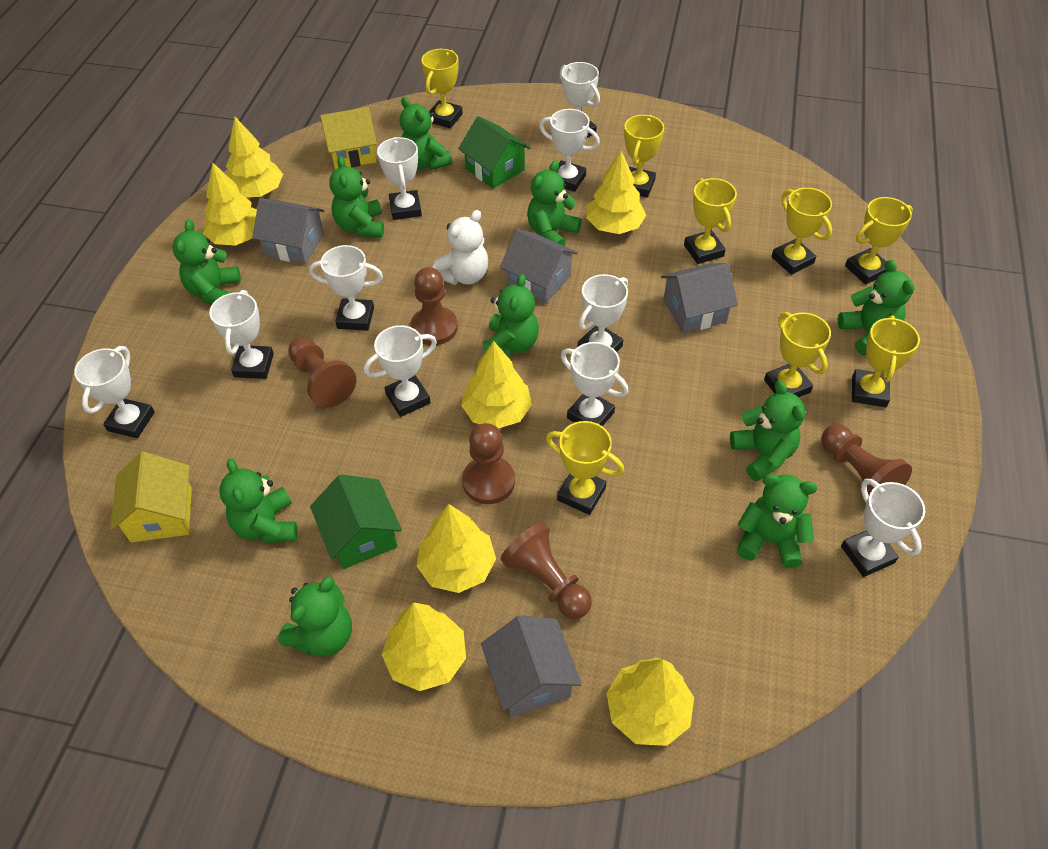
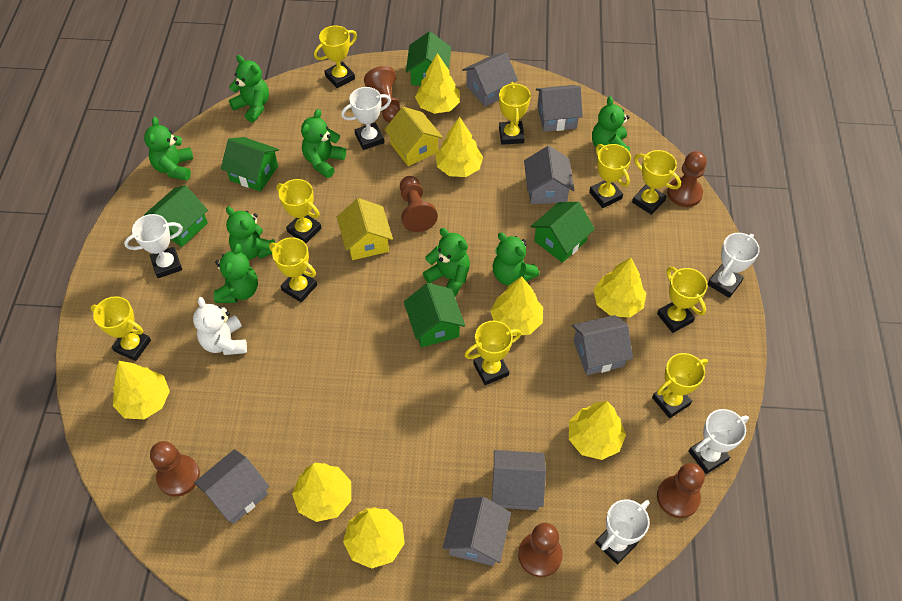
brown pawn: 5 -> 6
green house: 2 -> 5
green teddy bear: 10 -> 8
grey house: 4 -> 7
white trophy: 10 -> 5
yellow tree: 7 -> 8
yellow trophy: 8 -> 10

